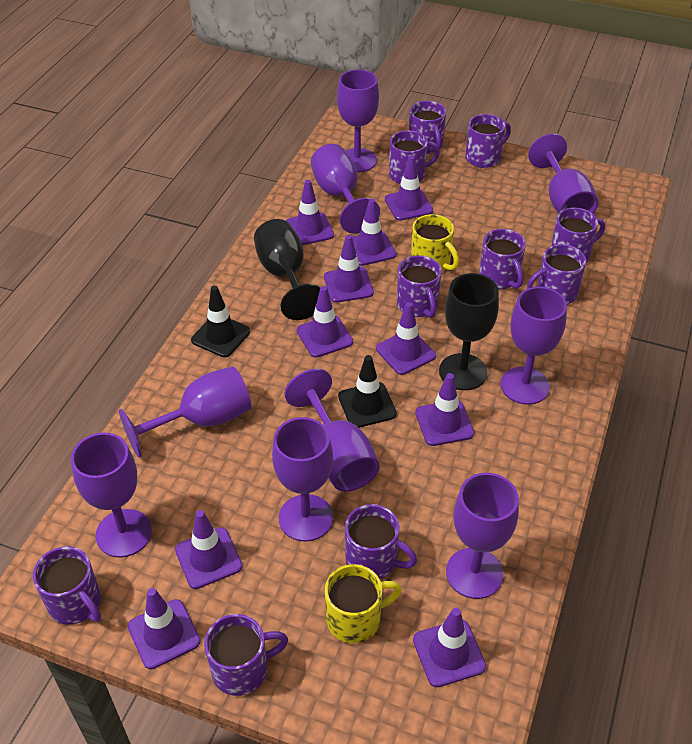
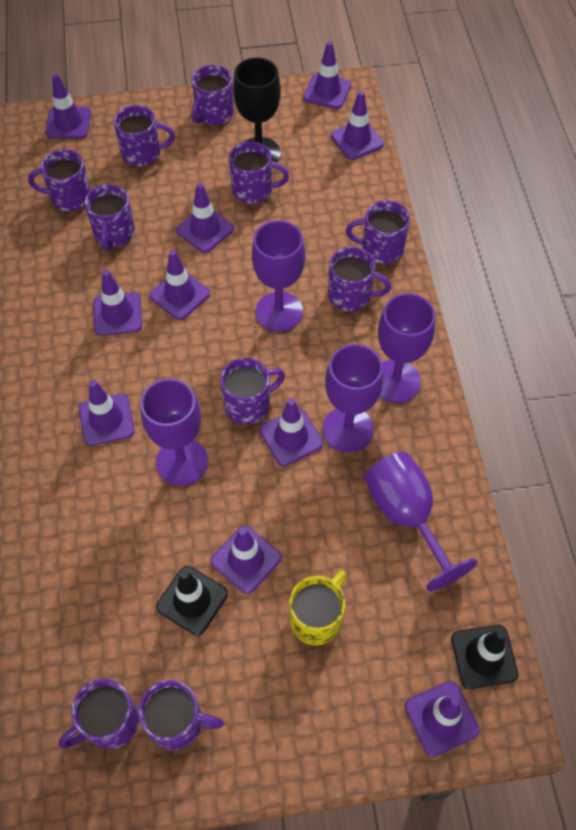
black goblet: 2 -> 1
purple goblet: 9 -> 5
yellow mug: 2 -> 1

